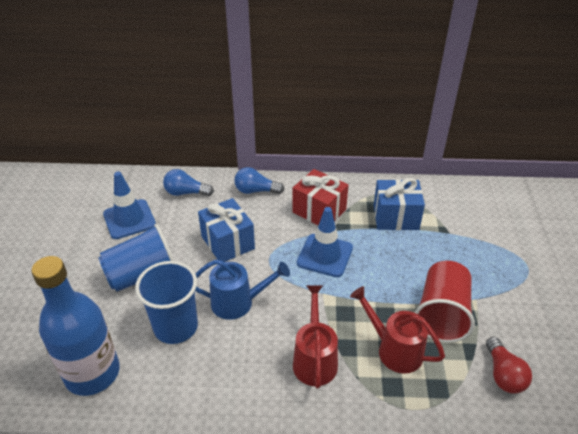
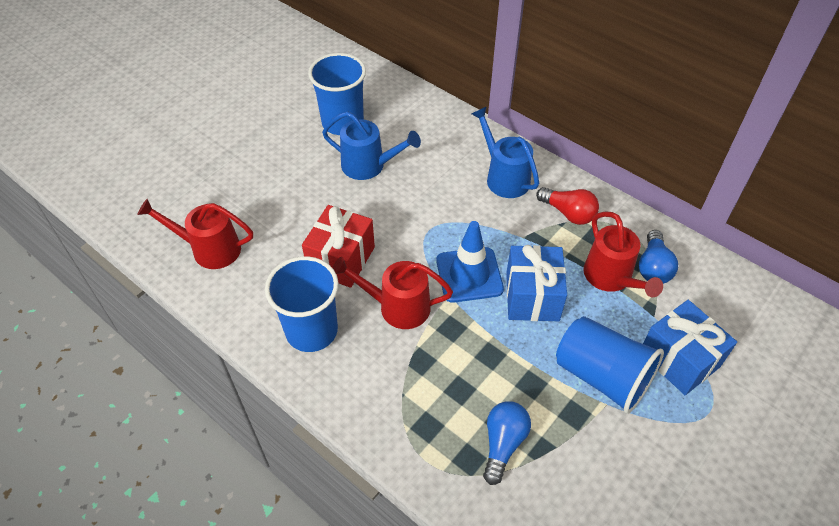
blue bottle: 1 -> 0
blue cup: 2 -> 3
blue traffic cone: 2 -> 1
blue watering can: 1 -> 2
red cup: 1 -> 0
red watering can: 2 -> 3

